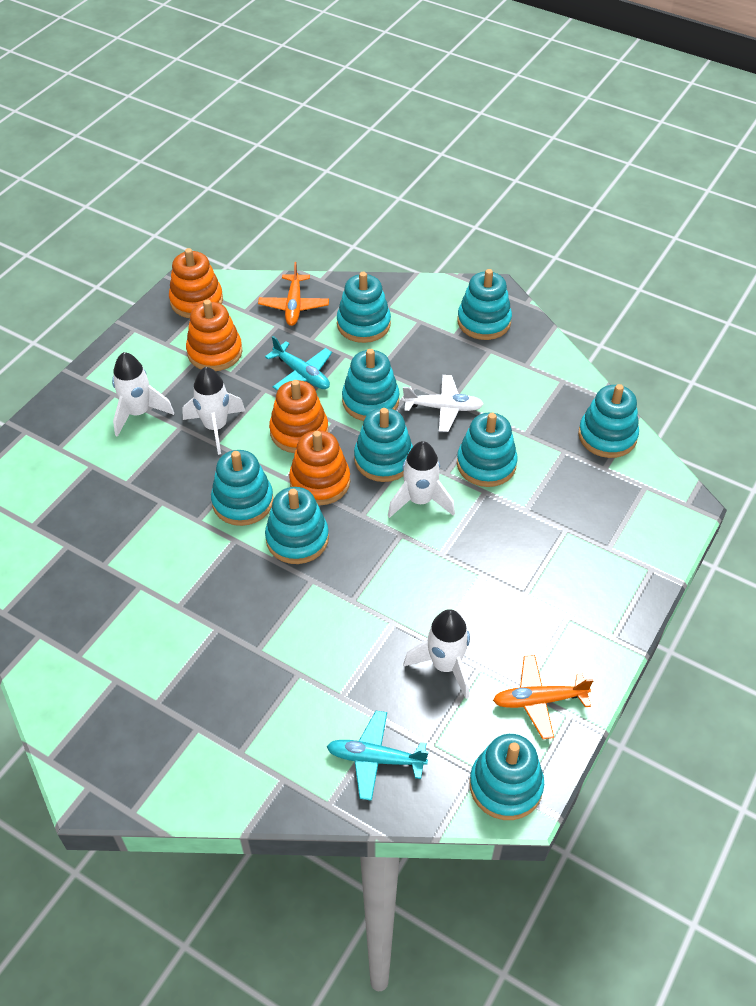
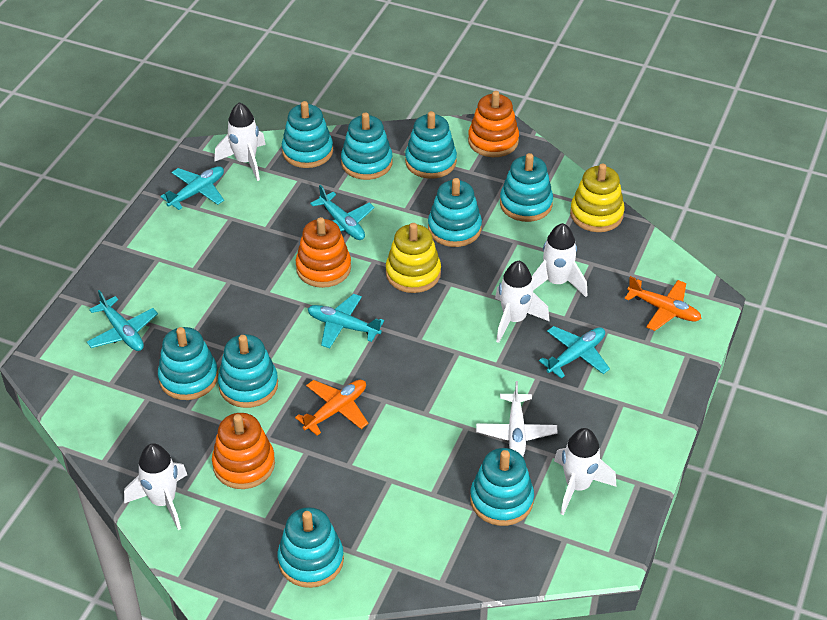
orange stacking toy: 4 -> 3
turquoise plane: 2 -> 5
white rocket: 4 -> 5
yellow stacking toy: 0 -> 2

